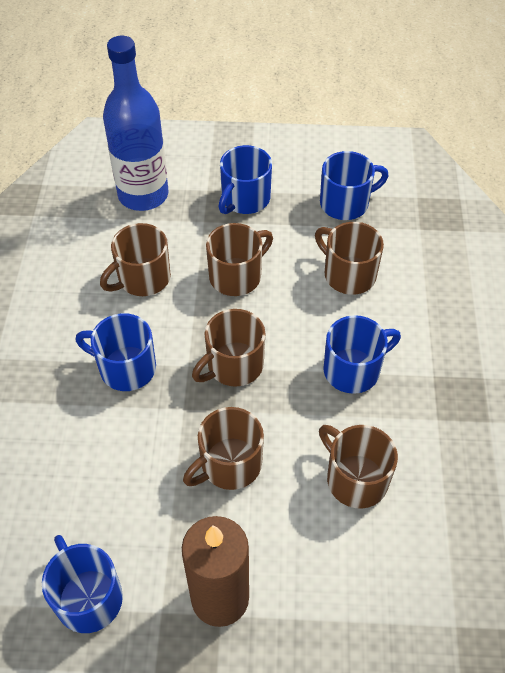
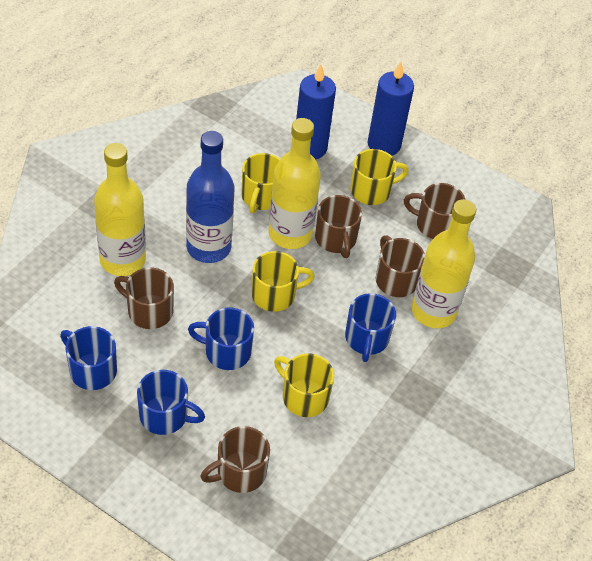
blue candle: 0 -> 2
blue mug: 5 -> 4
brown candle: 1 -> 0
brown mug: 6 -> 5
yellow bottle: 0 -> 3
yellow mug: 0 -> 4

